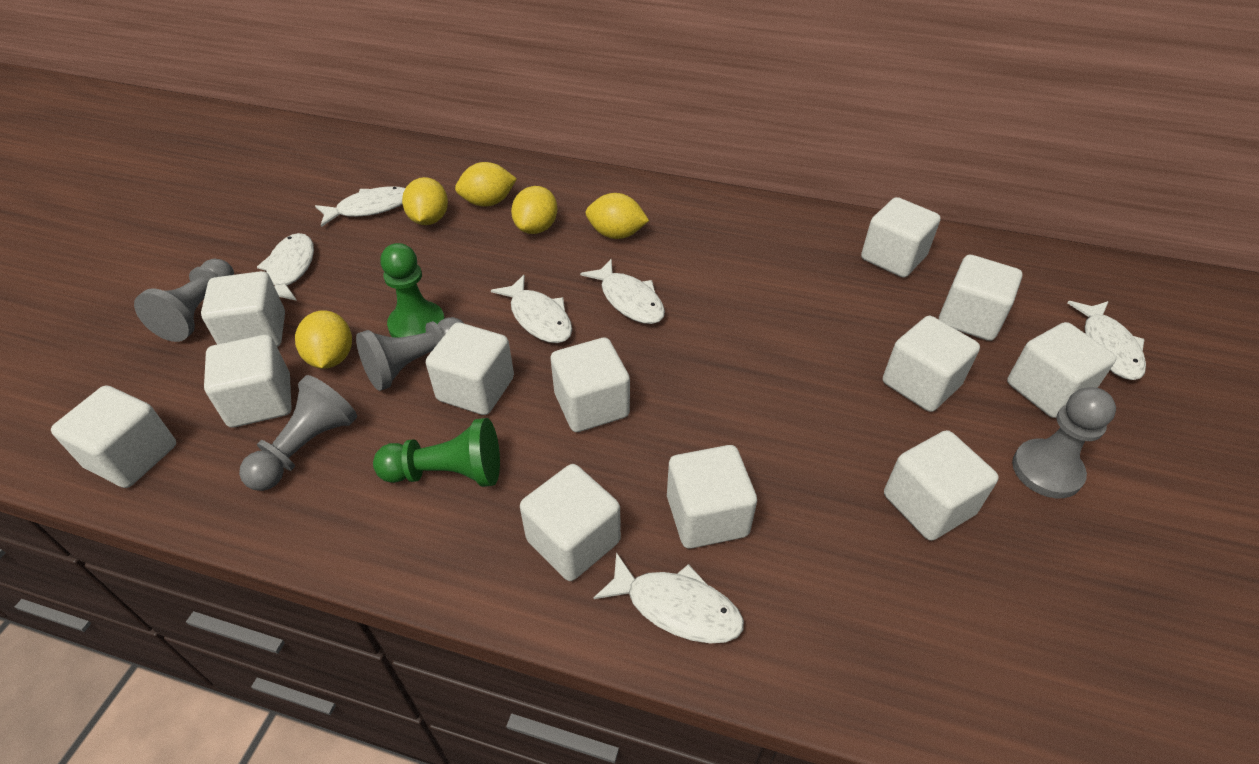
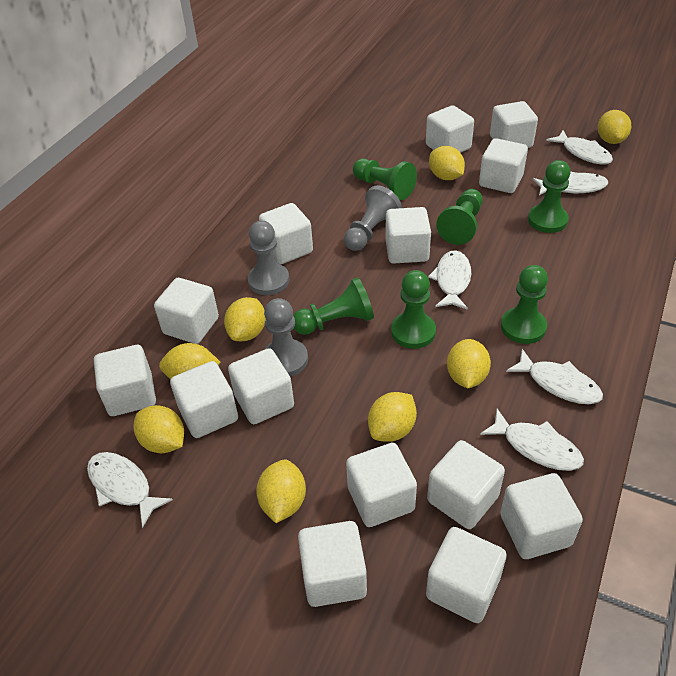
green pawn: 2 -> 6
grey pawn: 4 -> 3
white cube: 12 -> 14
yellow lemon: 5 -> 8

